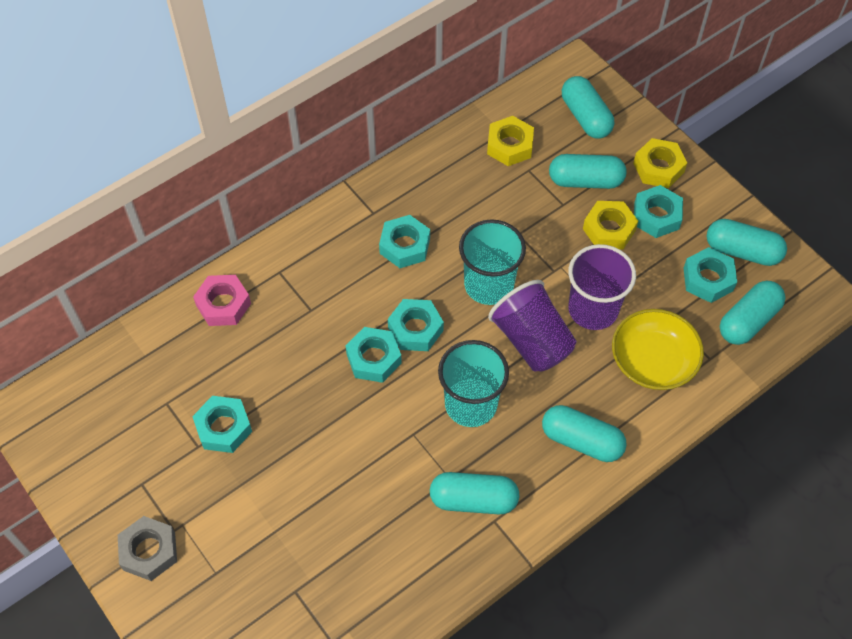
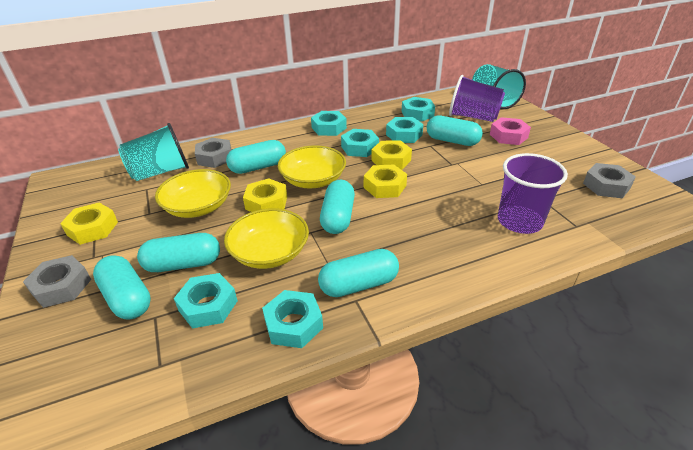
grey nut: 1 -> 3
yellow bowl: 1 -> 3
yellow nut: 3 -> 4

